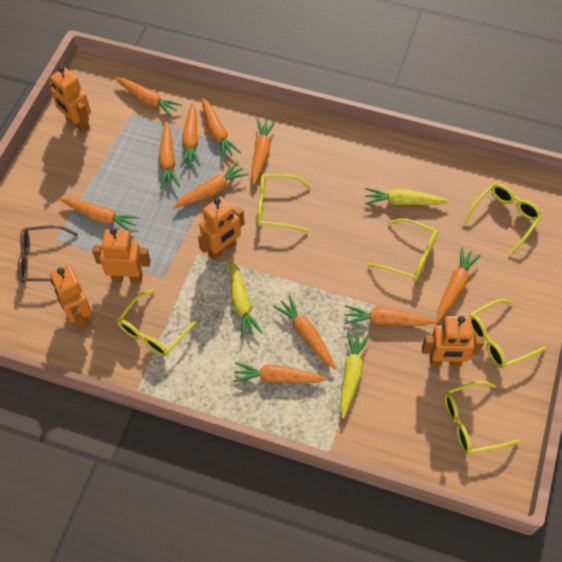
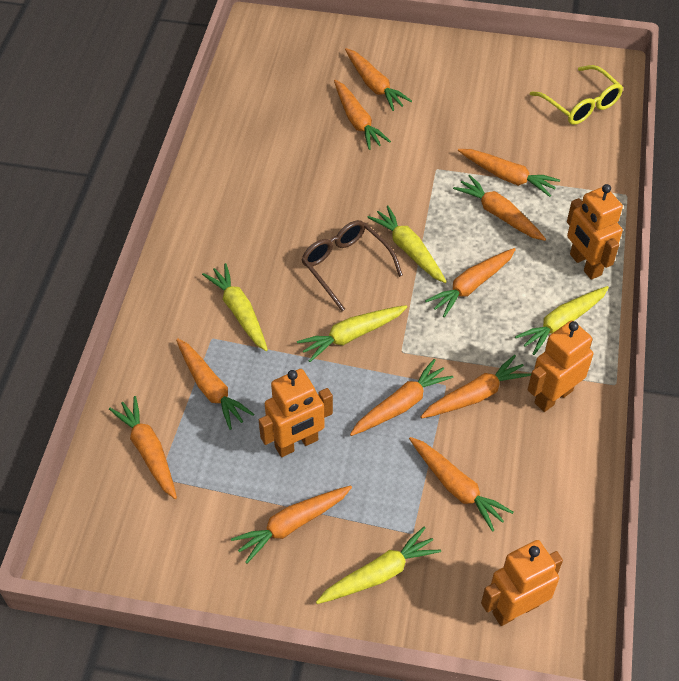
orange robot: 5 -> 4
yellow carrot: 3 -> 5
yellow glasses: 6 -> 1

